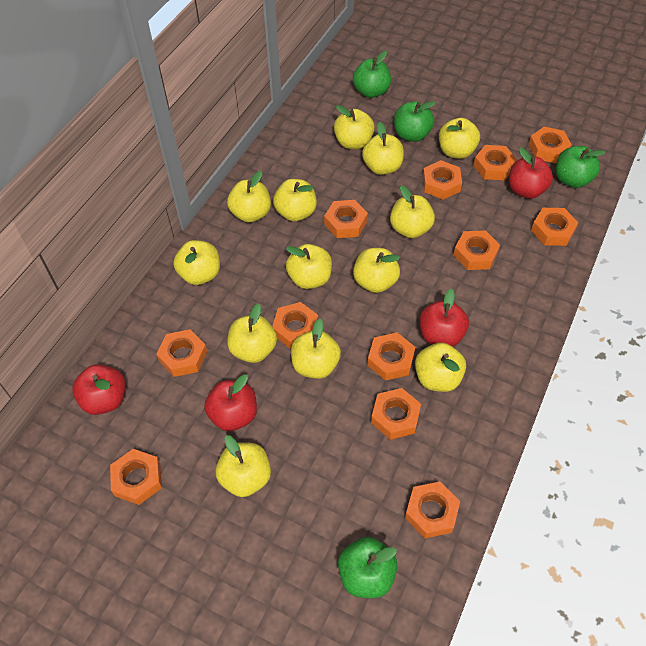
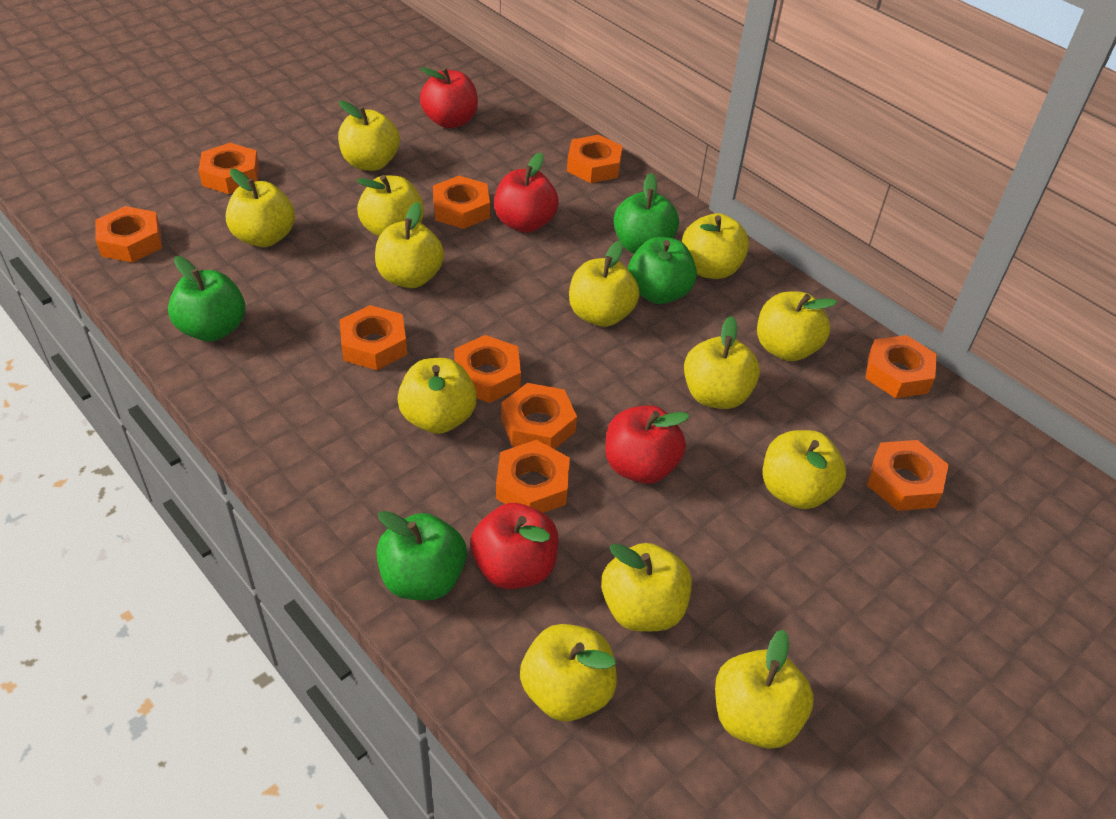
orange nut: 12 -> 10

